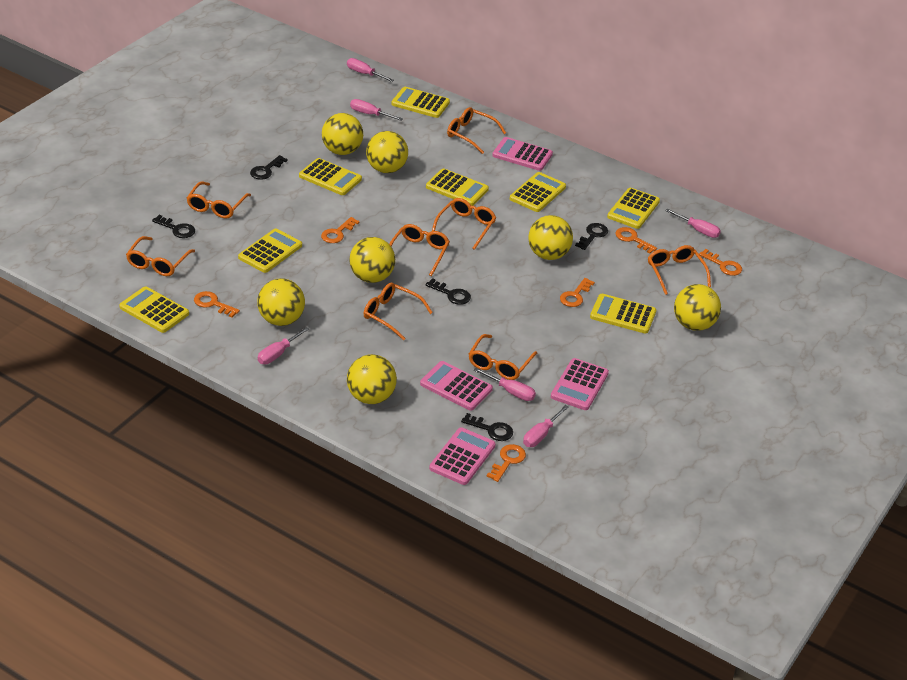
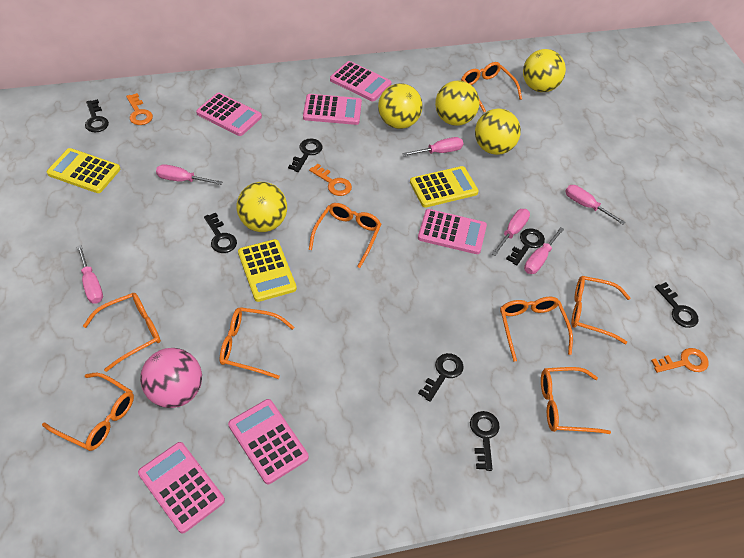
black key: 5 -> 7
orange key: 6 -> 3
pink ball: 0 -> 1
pink calculator: 4 -> 6
yellow ball: 7 -> 5
yellow calculator: 8 -> 3

